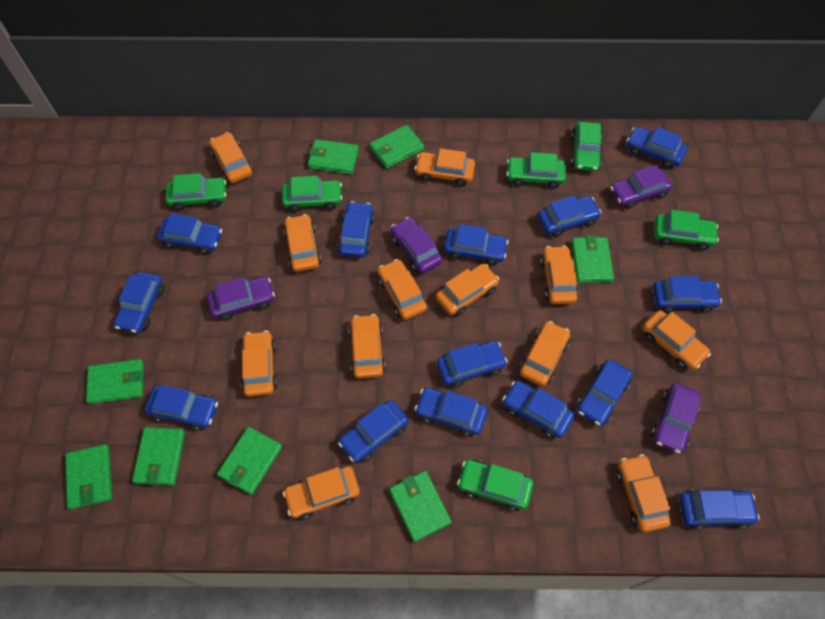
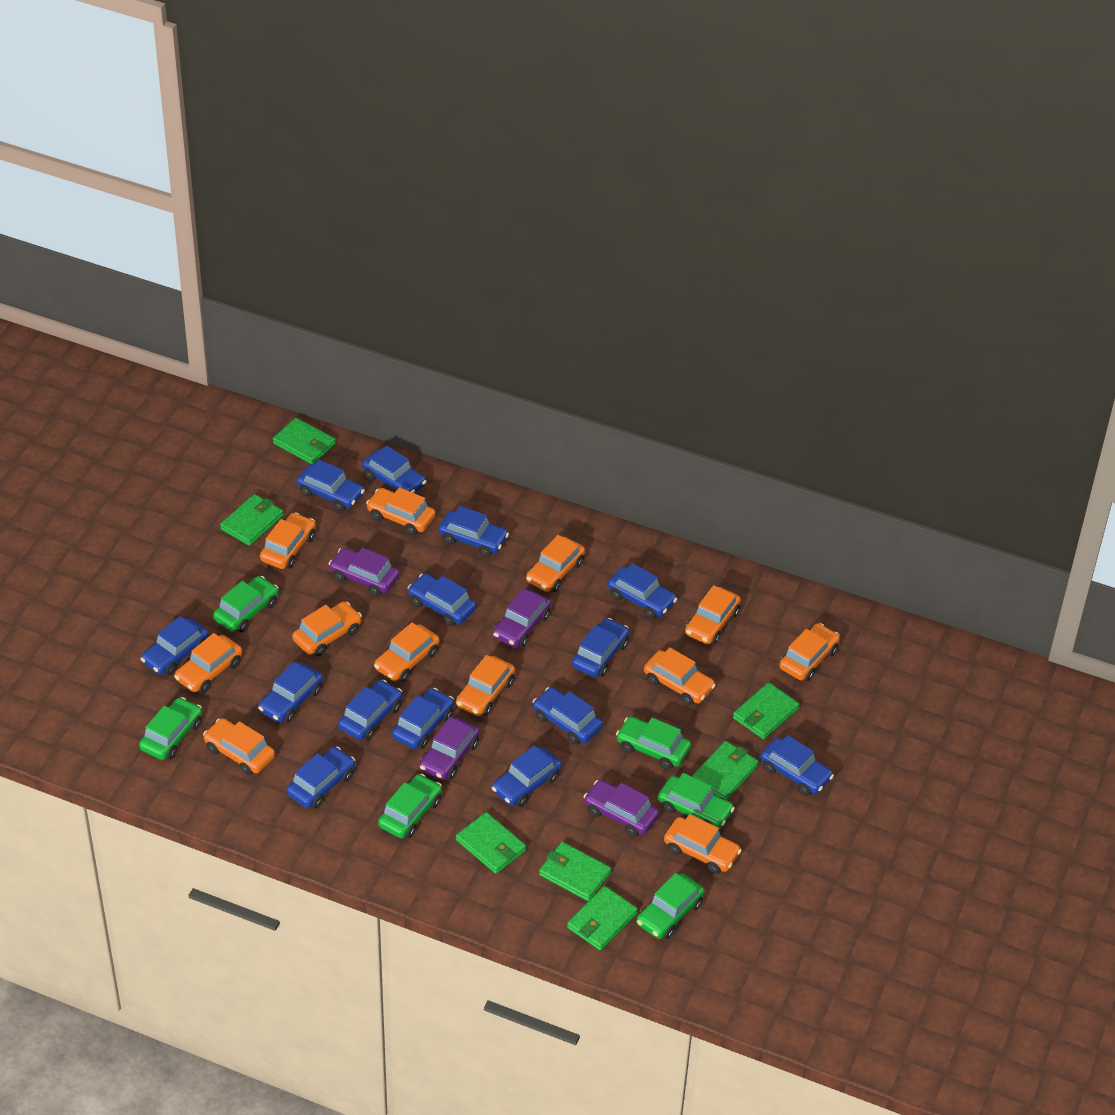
green wallet: 8 -> 7

